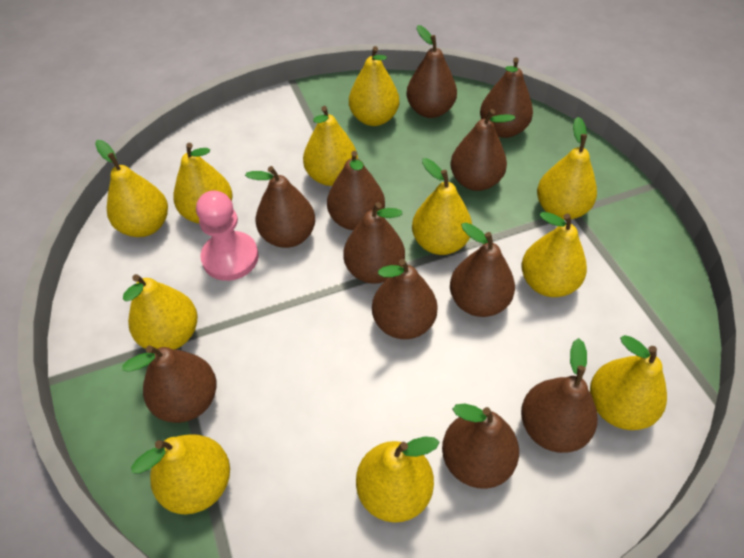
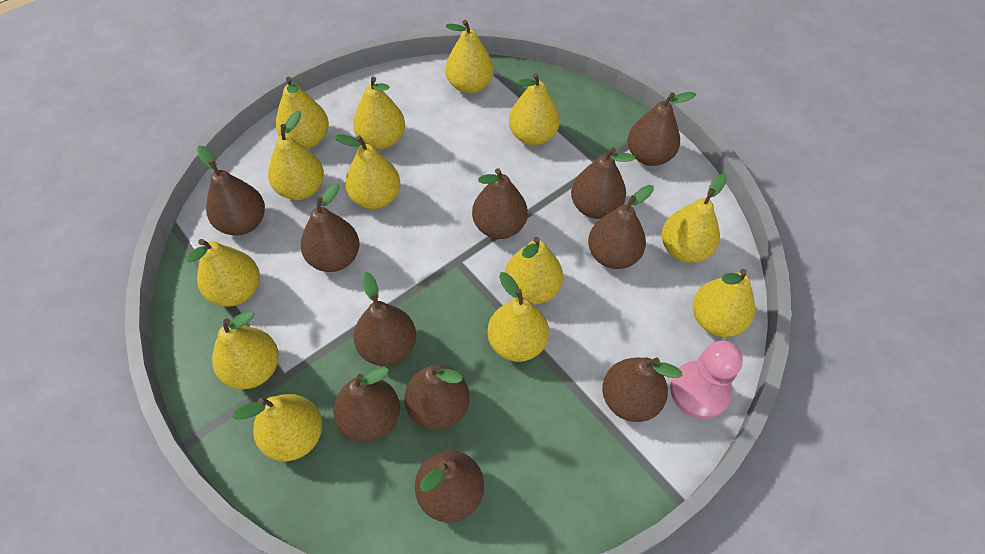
yellow pear: 11 -> 13

